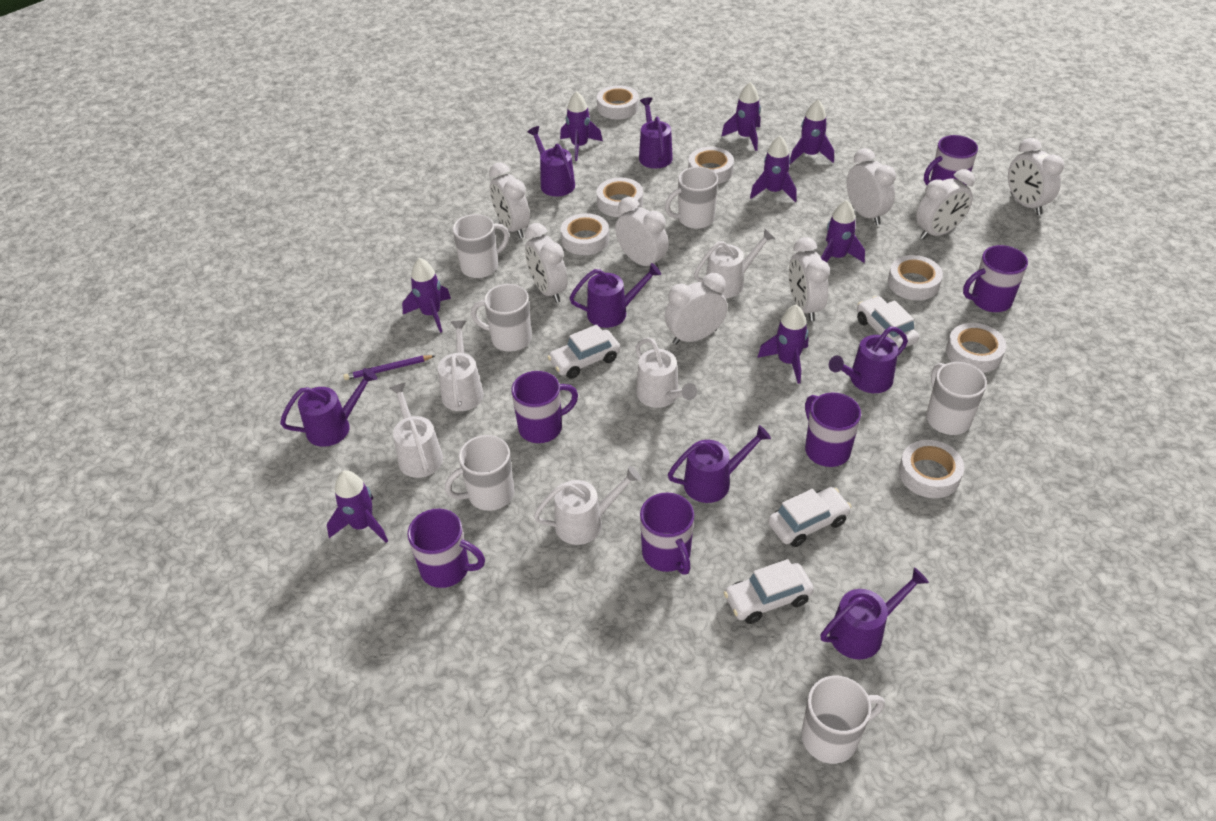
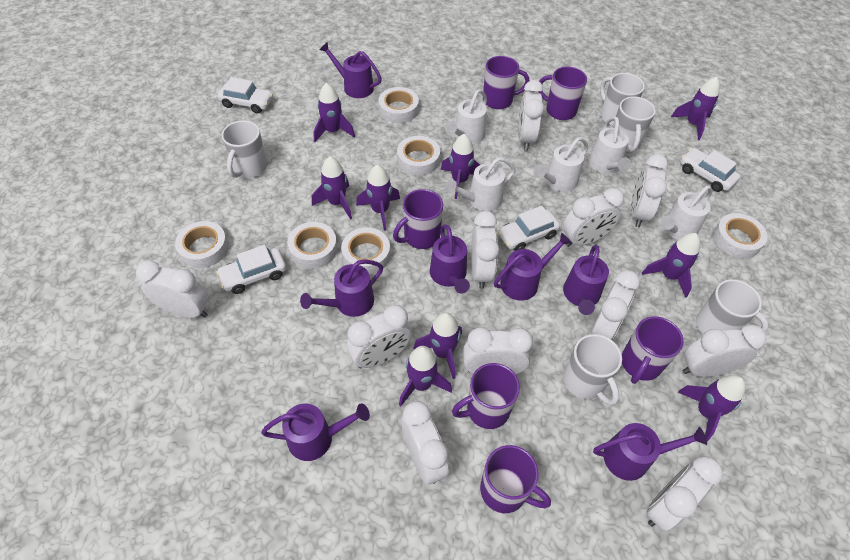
purple pencil: 1 -> 0
purple rocket: 8 -> 9
white clock: 8 -> 11
white mug: 6 -> 5
white tape: 7 -> 6

